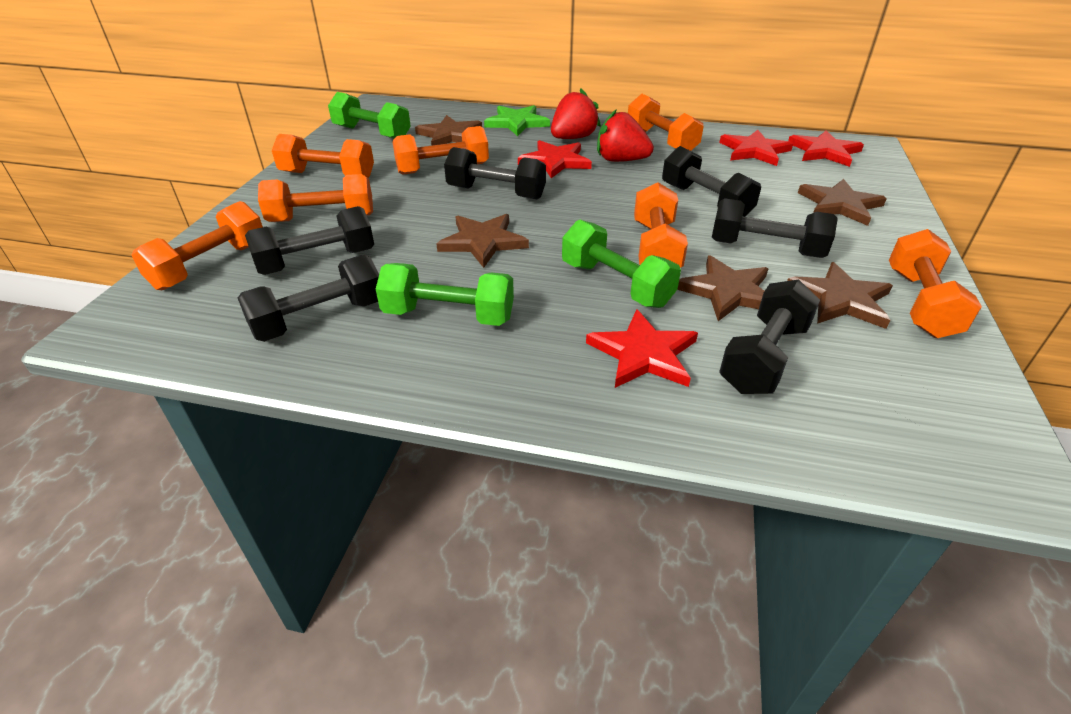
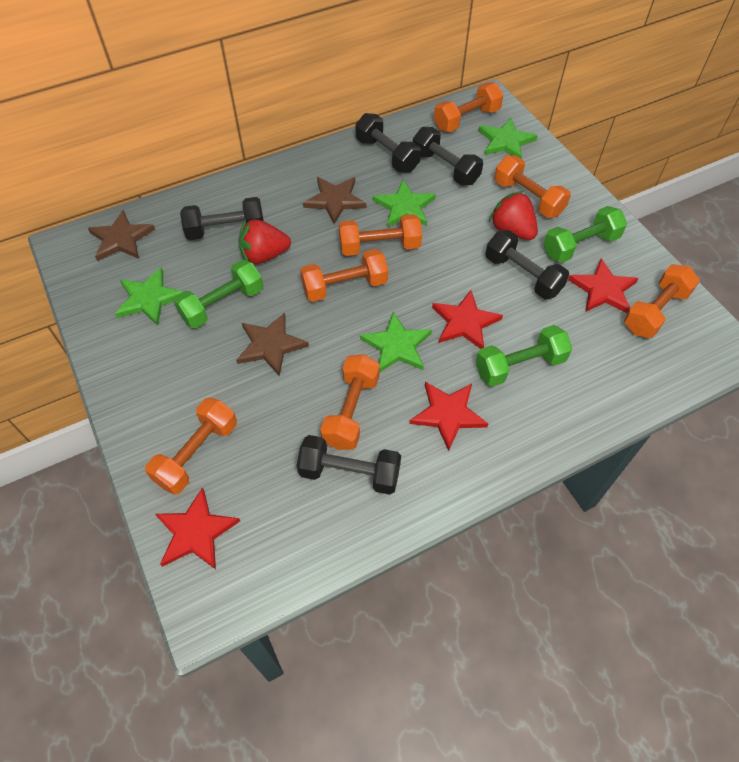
black dumbbell: 6 -> 5
brown star: 5 -> 3
green star: 1 -> 4

